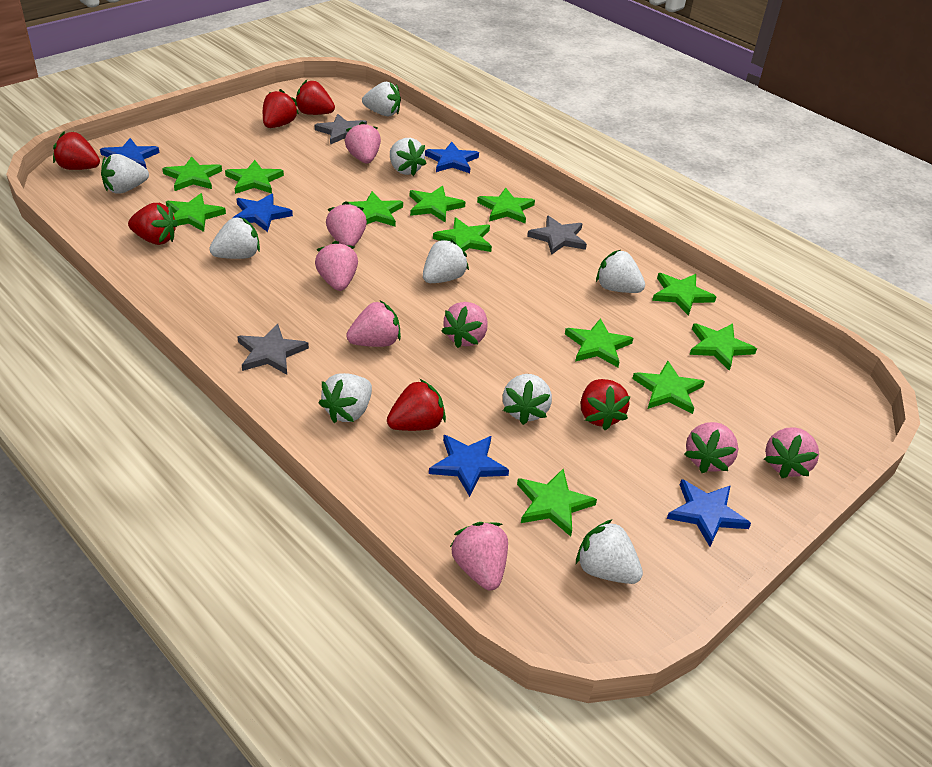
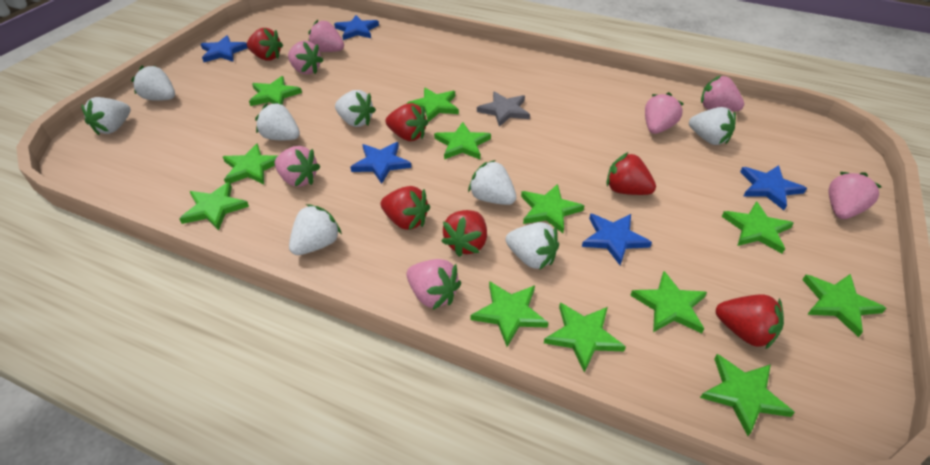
grey star: 3 -> 1
pink strawberry: 8 -> 7
white strawberry: 9 -> 8

